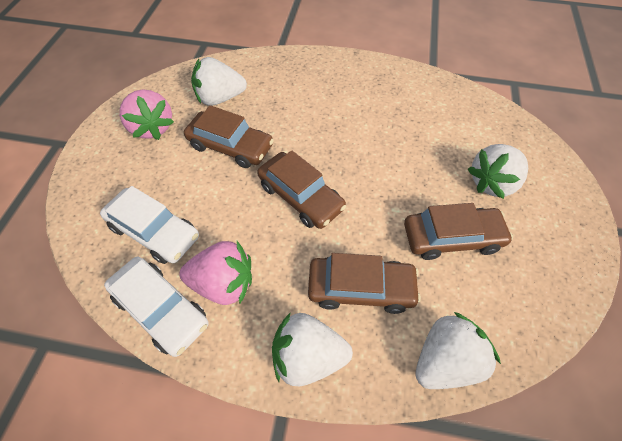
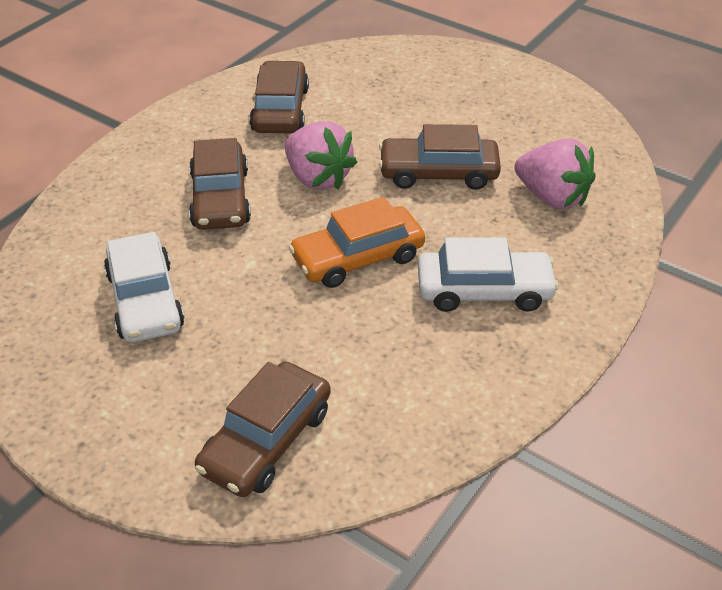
orange car: 0 -> 1
white strawberry: 4 -> 0

